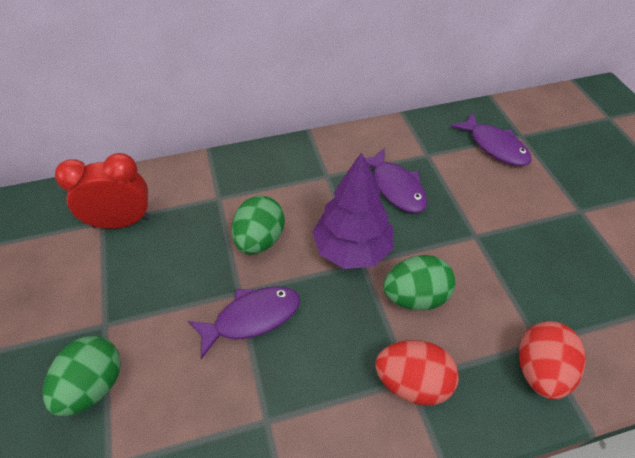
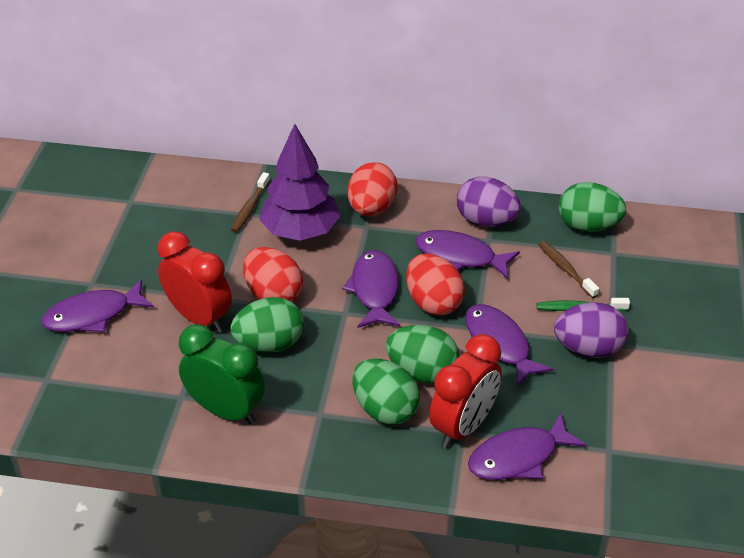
brown toothbrush: 0 -> 2
green clock: 0 -> 1
green egg: 3 -> 4
green toothbrush: 0 -> 1
purple egg: 0 -> 2
purple fish: 3 -> 5
red clock: 1 -> 2
red egg: 2 -> 3

